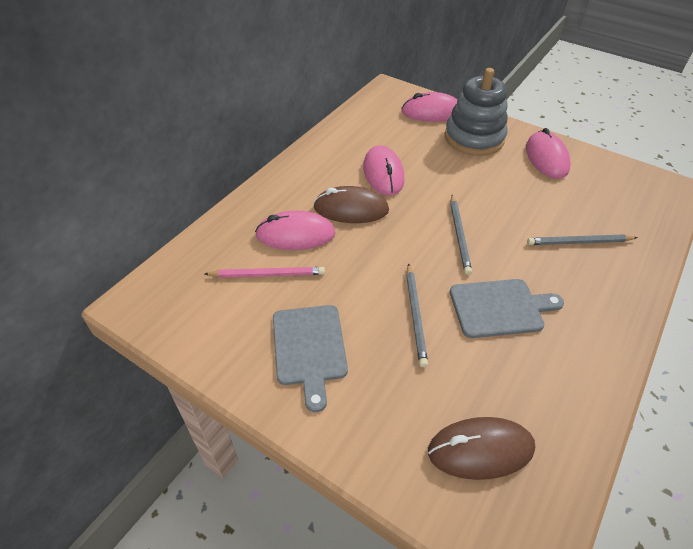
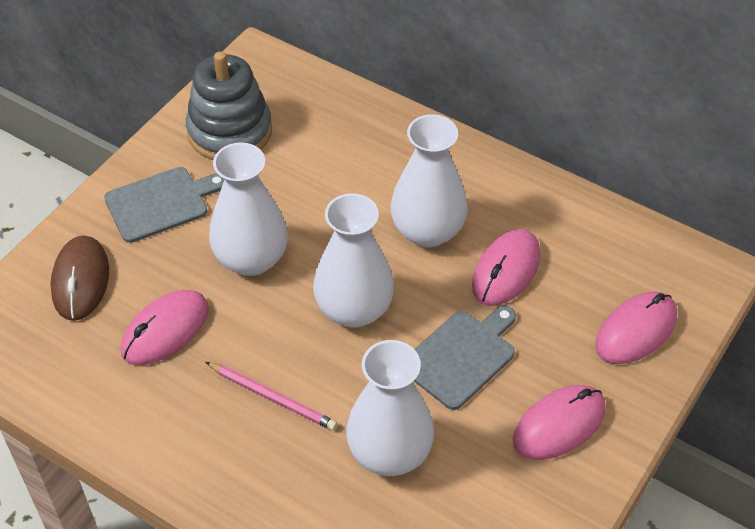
brown mouse: 2 -> 1
grey pencil: 3 -> 0
white vase: 0 -> 4

